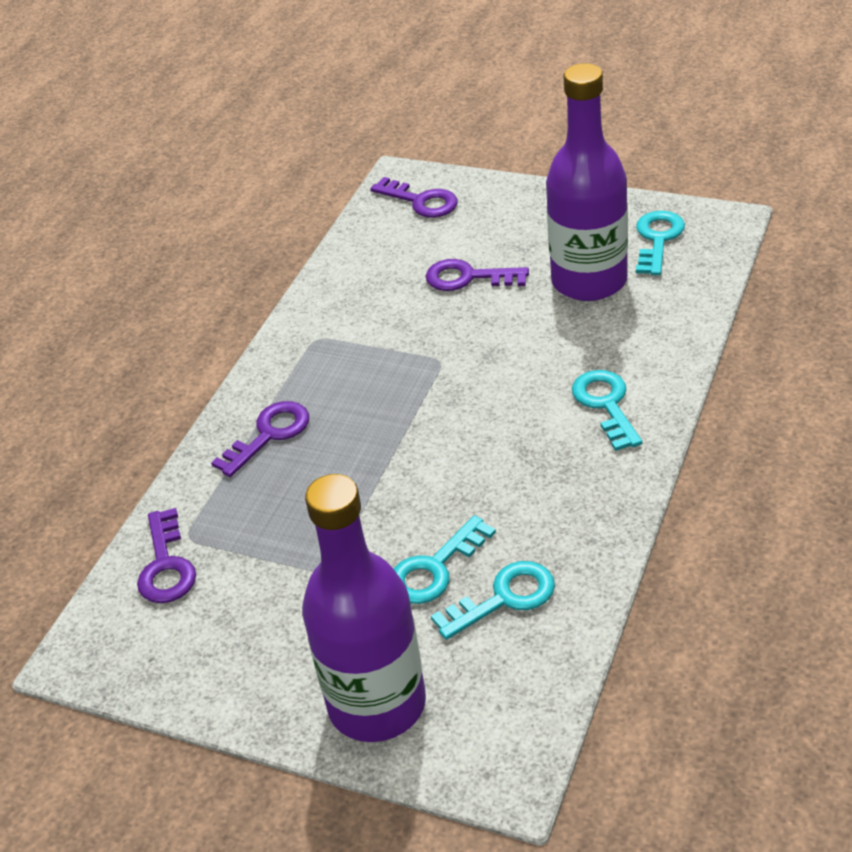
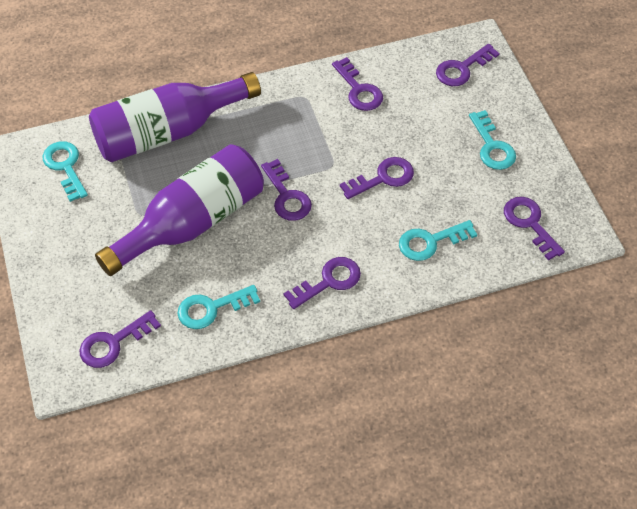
purple key: 4 -> 7

